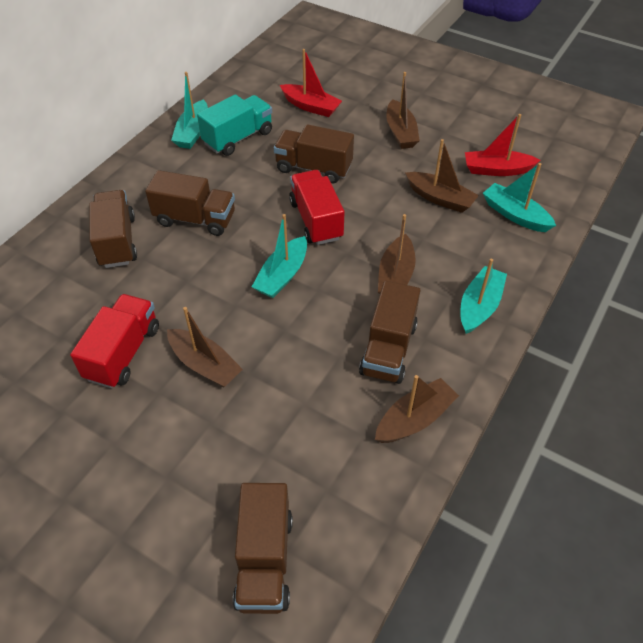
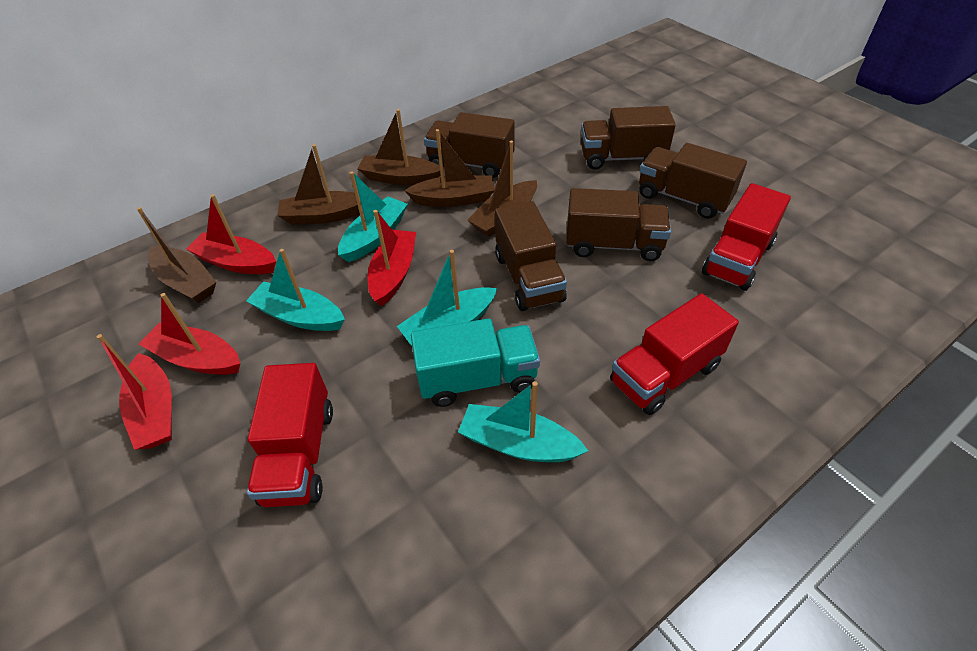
red boat: 2 -> 4
red truck: 2 -> 3

